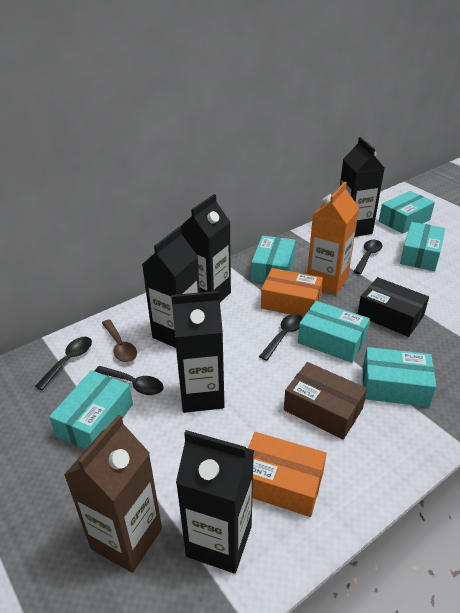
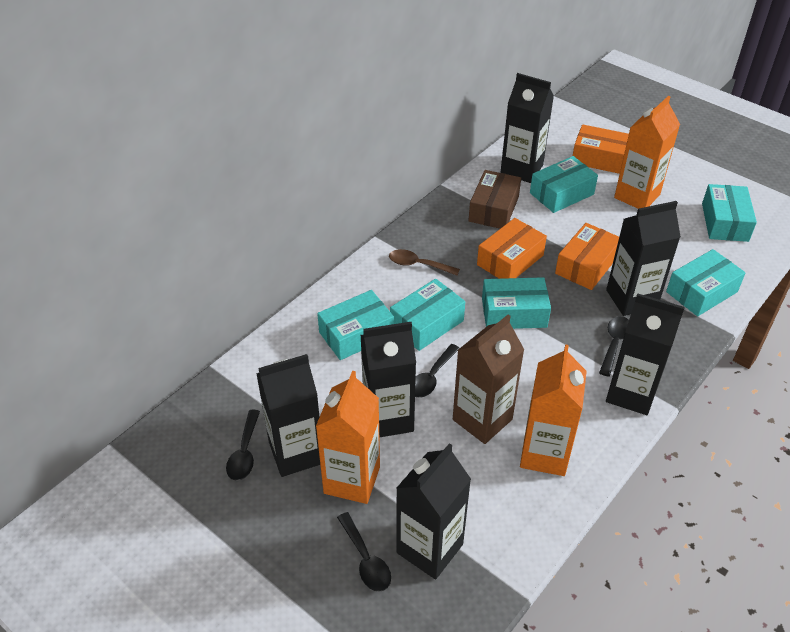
black box: 1 -> 0
black carton: 5 -> 6
orange box: 2 -> 3
orange carton: 1 -> 3

